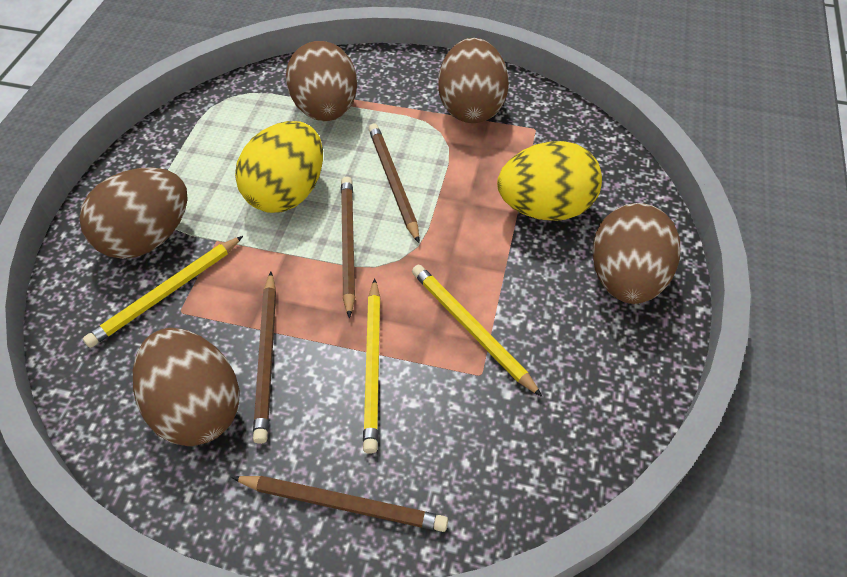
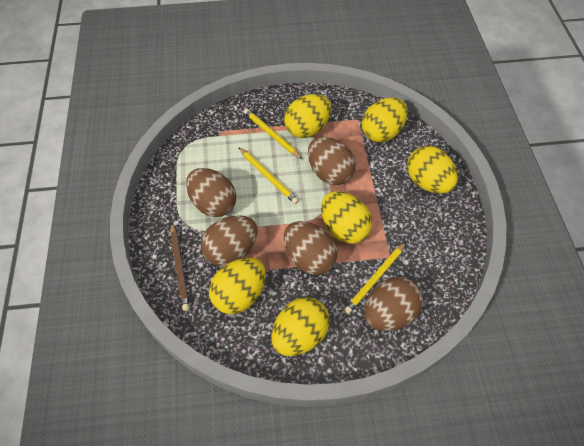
brown pencil: 4 -> 1
yellow egg: 2 -> 6

